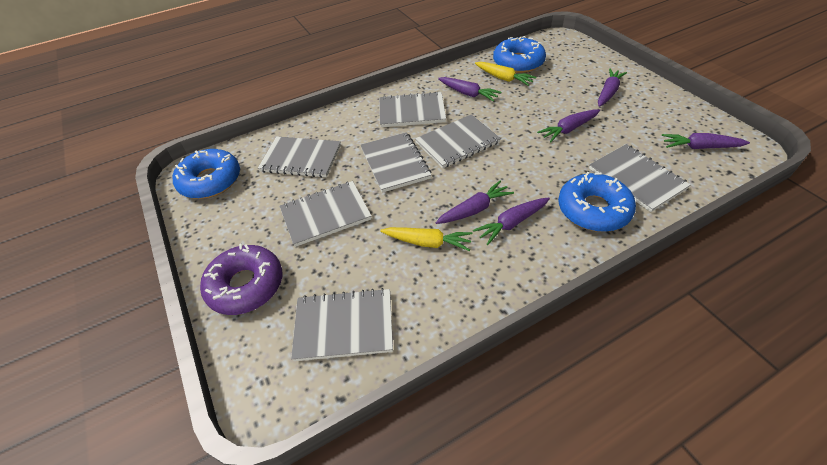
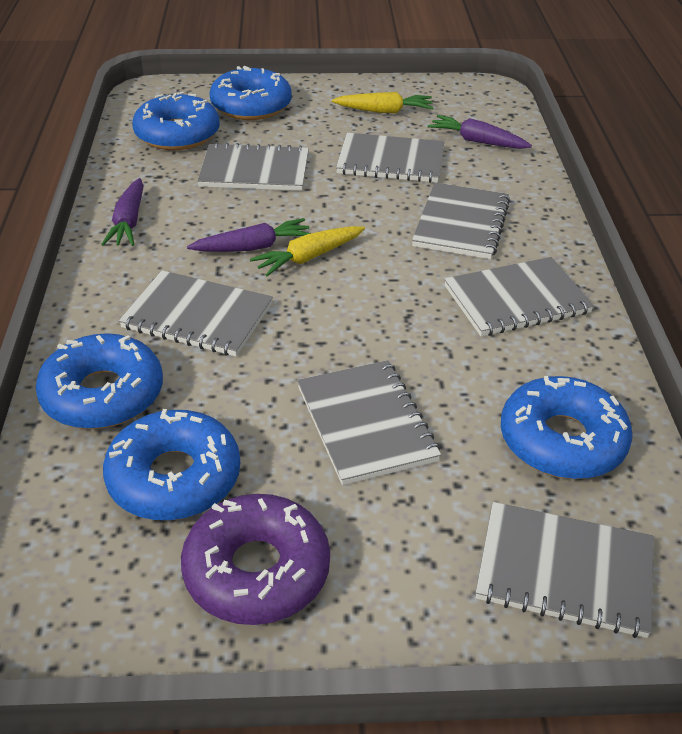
blue donut: 3 -> 5
purple carrot: 6 -> 3

